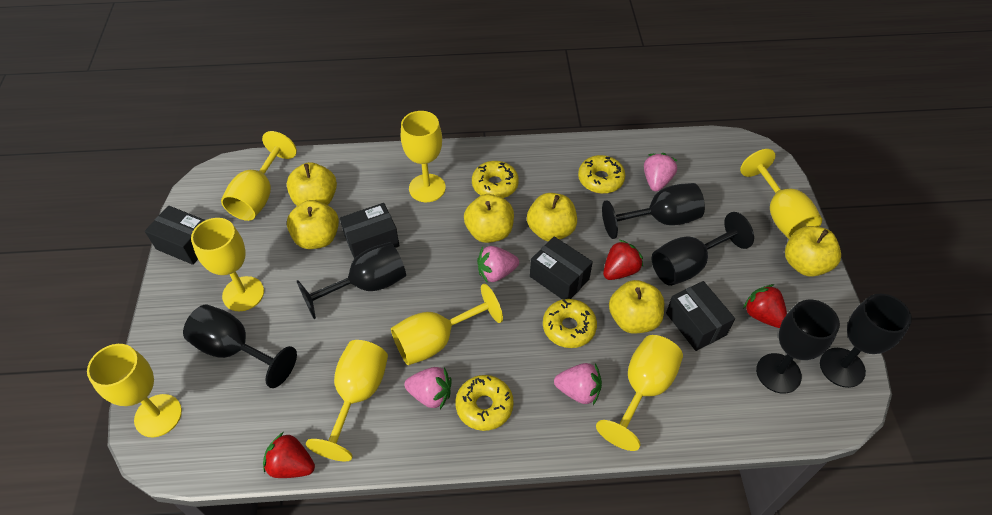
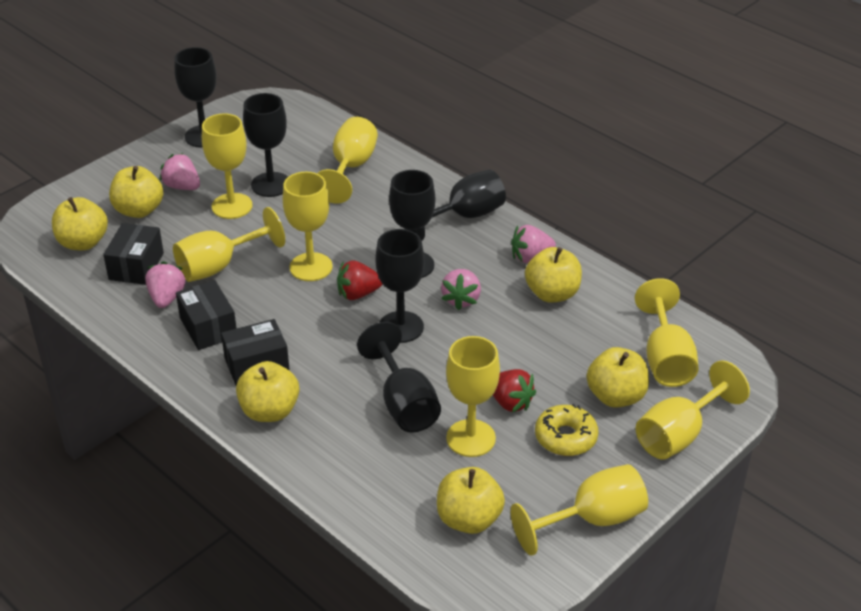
black box: 4 -> 3
red strawberry: 3 -> 2
yellow donut: 4 -> 1

